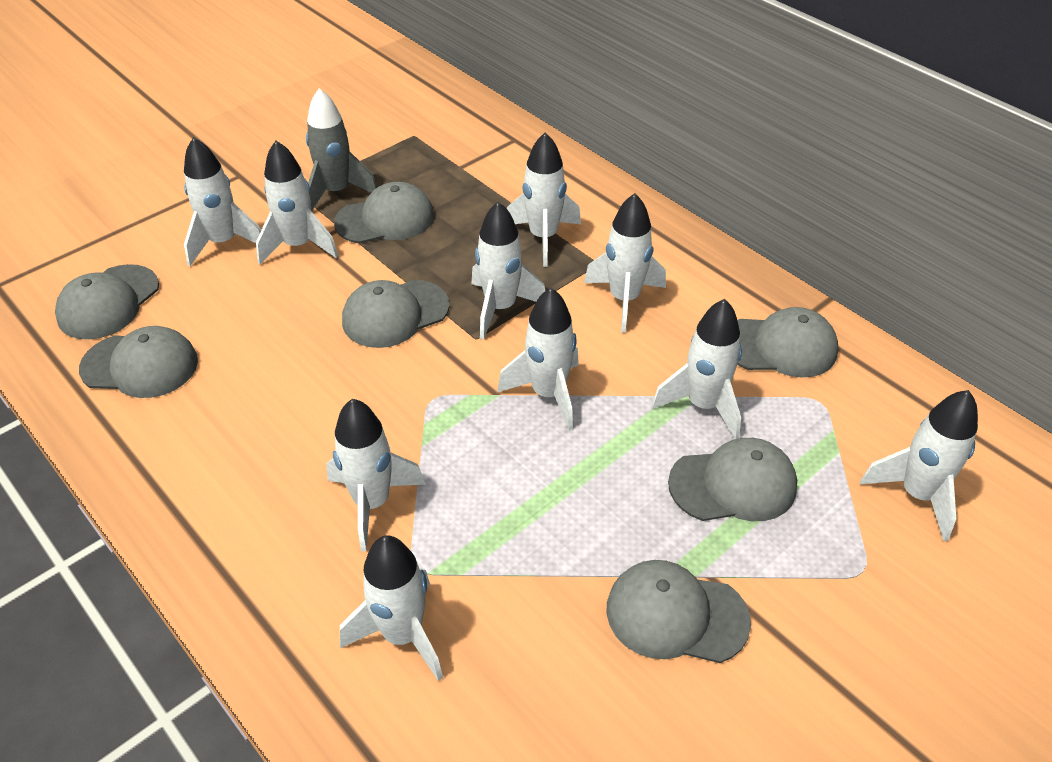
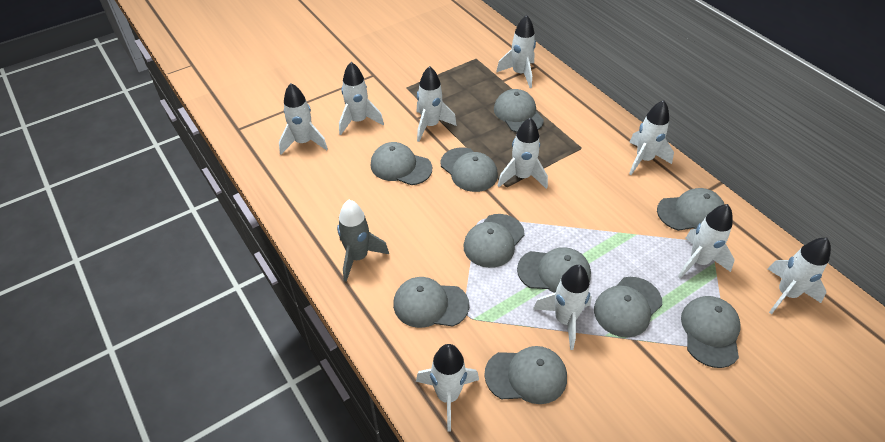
grey cap: 7 -> 10

